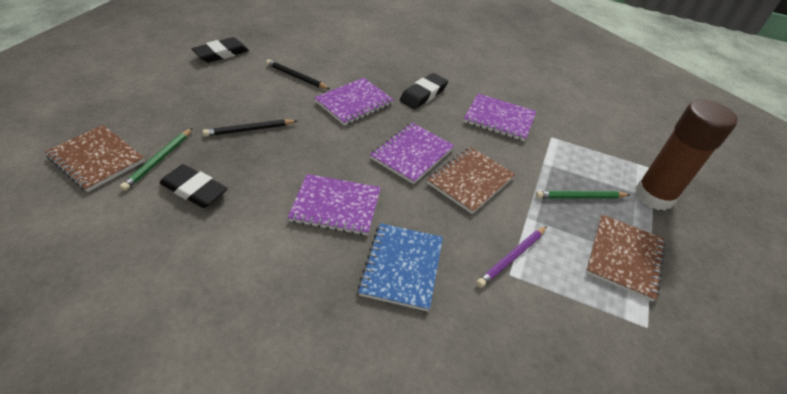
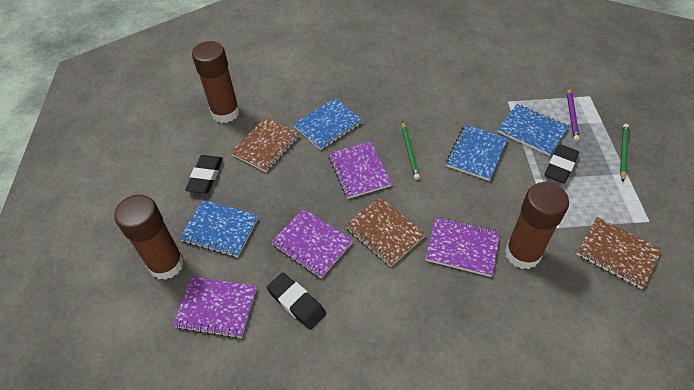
black pencil: 2 -> 0
blue notebook: 1 -> 4
brown glue stick: 1 -> 3

